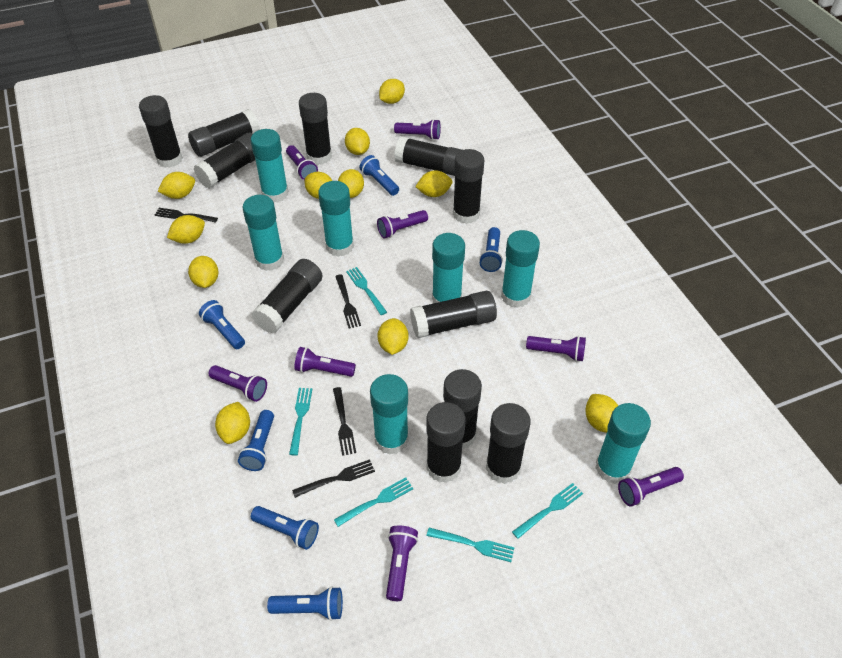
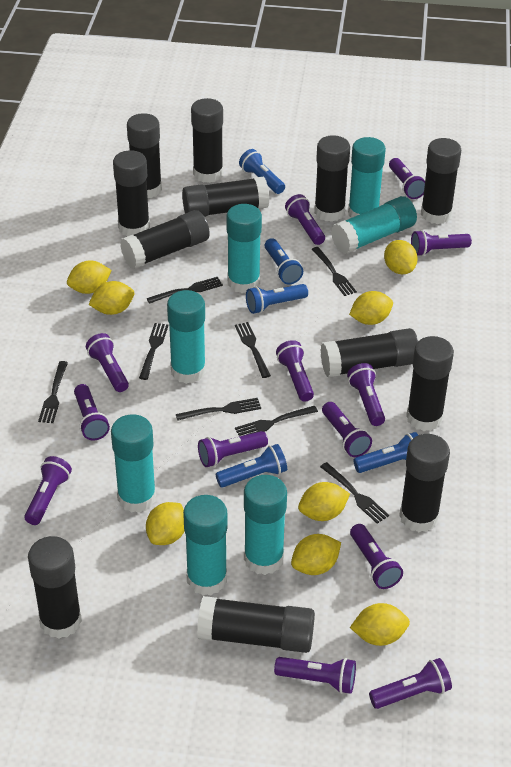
black fork: 4 -> 8
black glue stick: 11 -> 12
blue flashlight: 6 -> 5
purple flashlight: 8 -> 13
turquoise fork: 5 -> 0
yellow lemon: 11 -> 8

